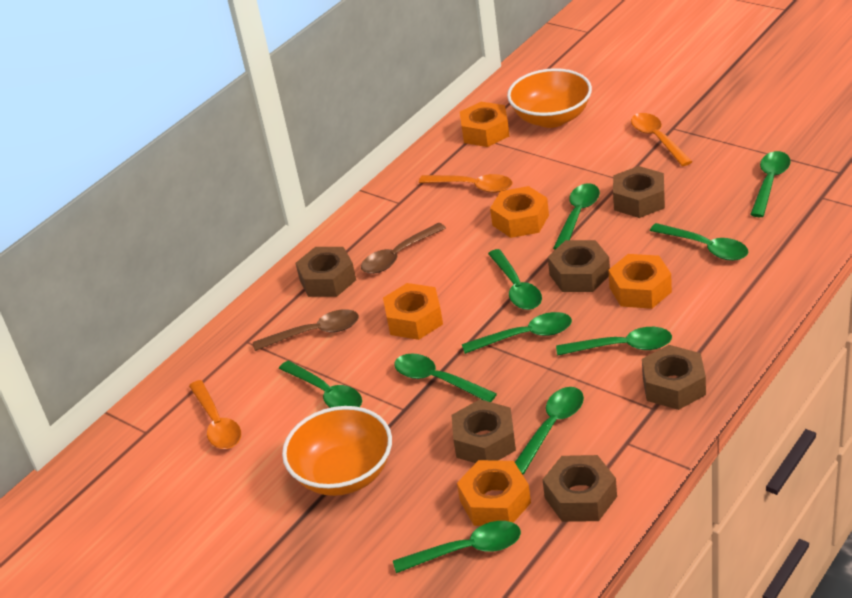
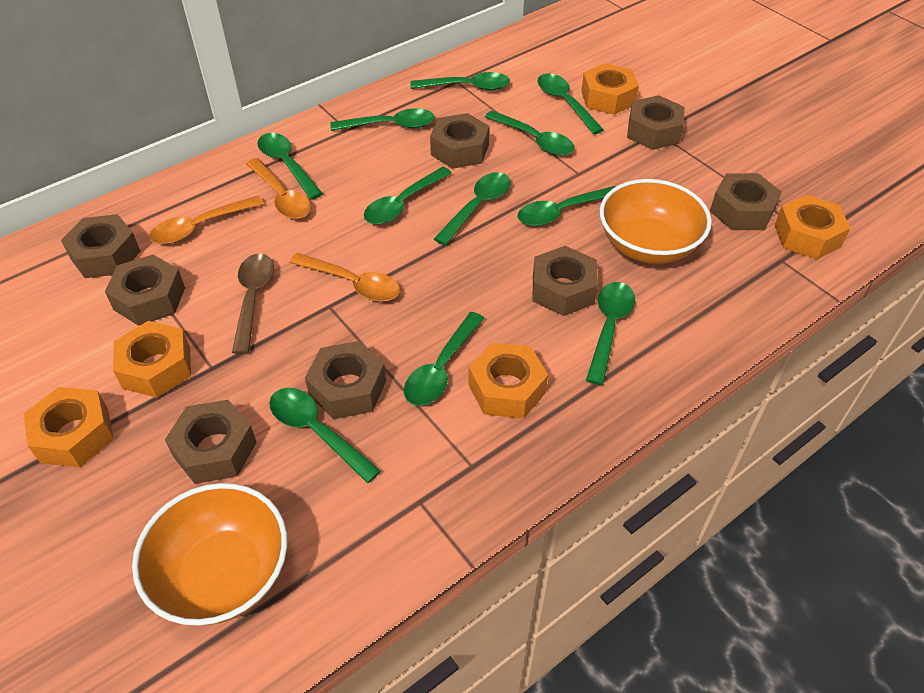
brown nut: 6 -> 8
brown spoon: 2 -> 1
green spoon: 10 -> 11

